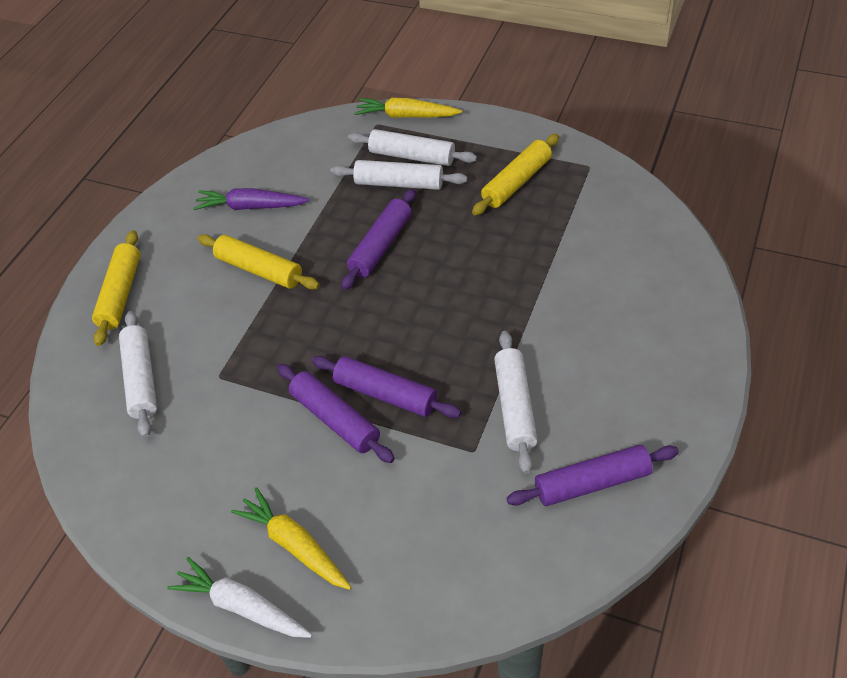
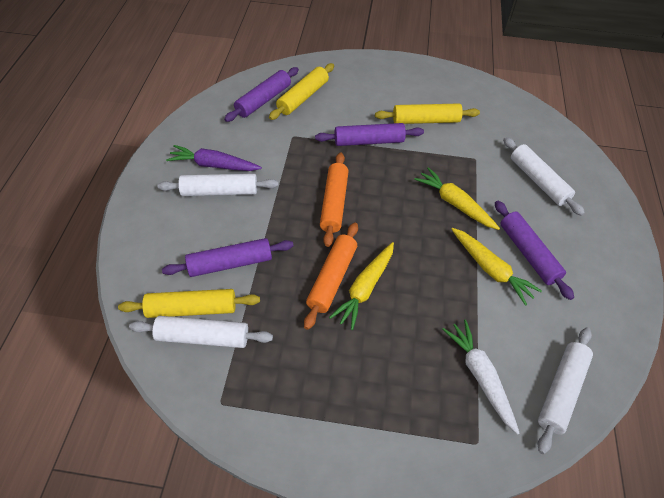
orange rolling pin: 0 -> 2
yellow carrot: 2 -> 3

